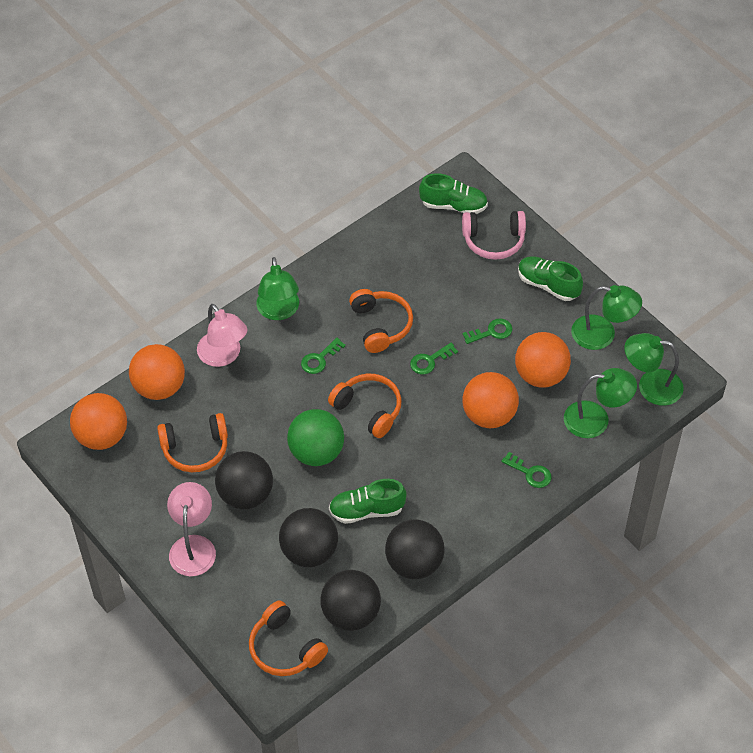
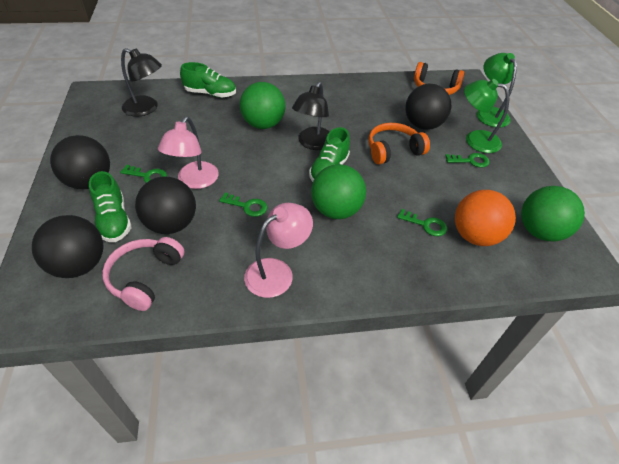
black lamp: 0 -> 2
green ball: 1 -> 3
green lamp: 4 -> 2
orange ball: 4 -> 1
orange headphones: 4 -> 2

